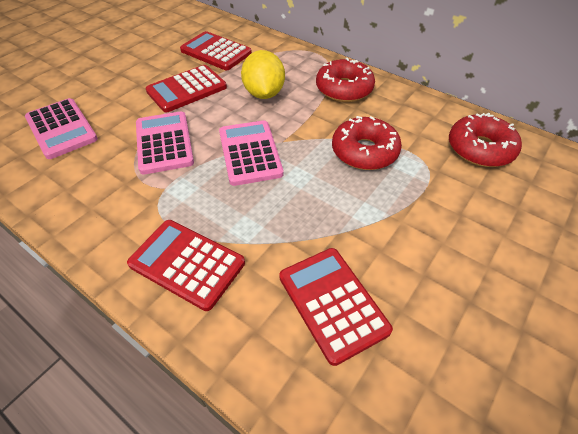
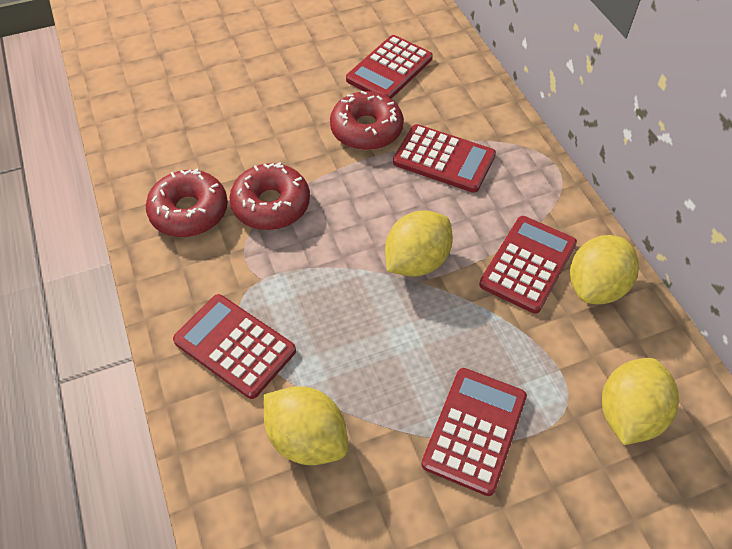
pink calculator: 3 -> 0
red calculator: 4 -> 5
yellow lemon: 1 -> 4

